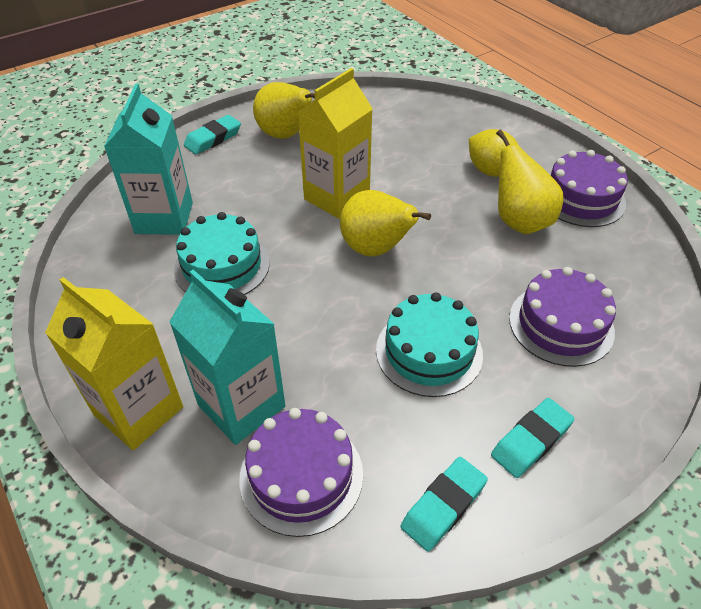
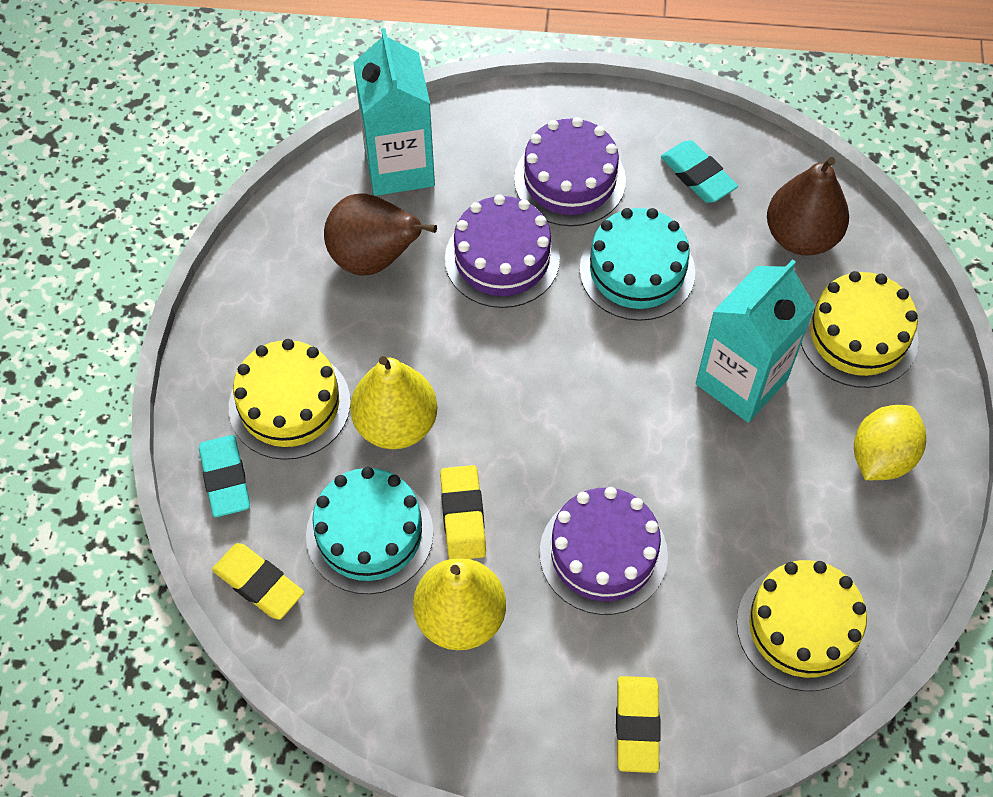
brown pear: 0 -> 2
turquoise eraser: 3 -> 2
yellow cake: 0 -> 3
yellow carton: 2 -> 0
yellow eraser: 0 -> 3
yellow pear: 3 -> 2

